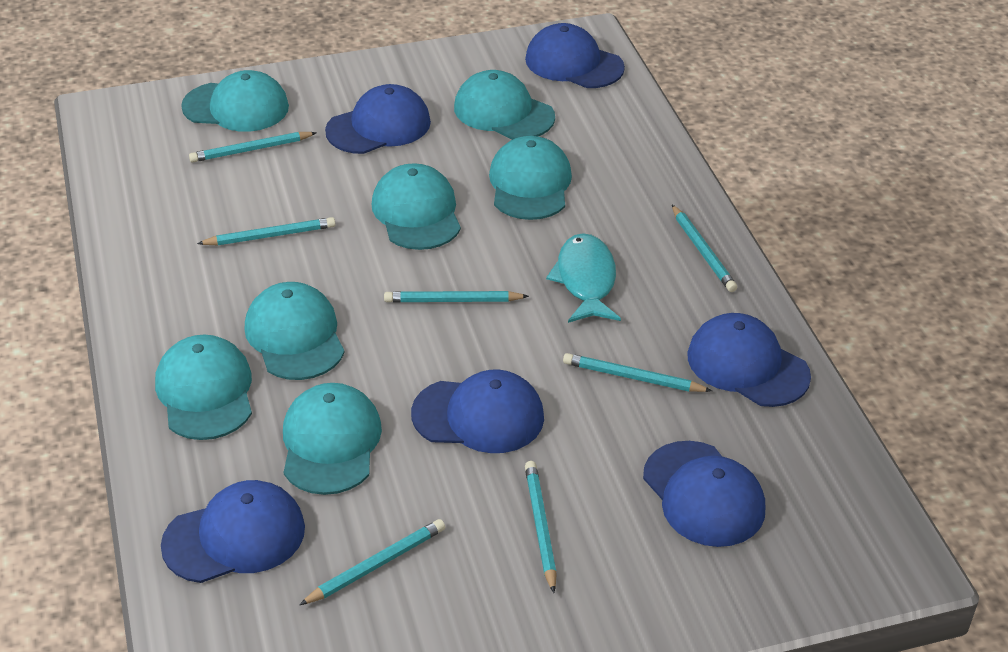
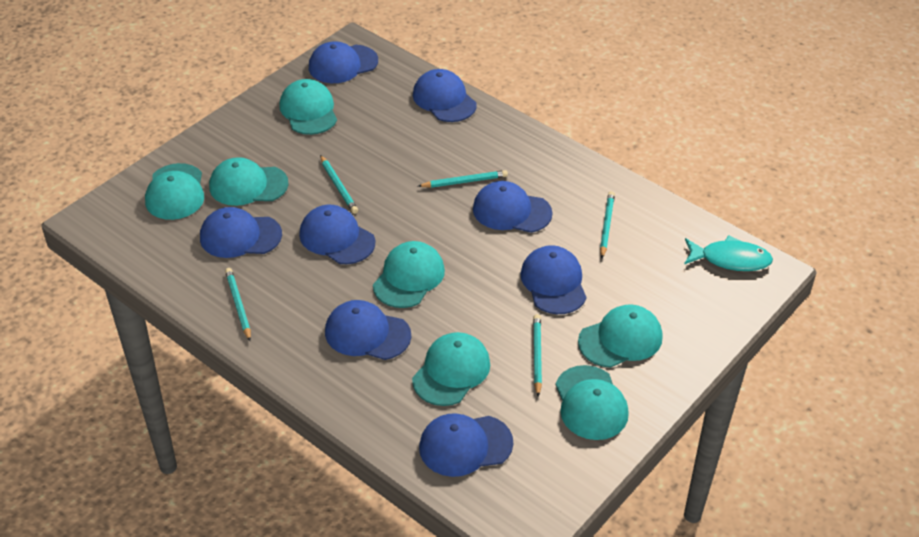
blue cap: 6 -> 8
turquoise pencil: 7 -> 5

